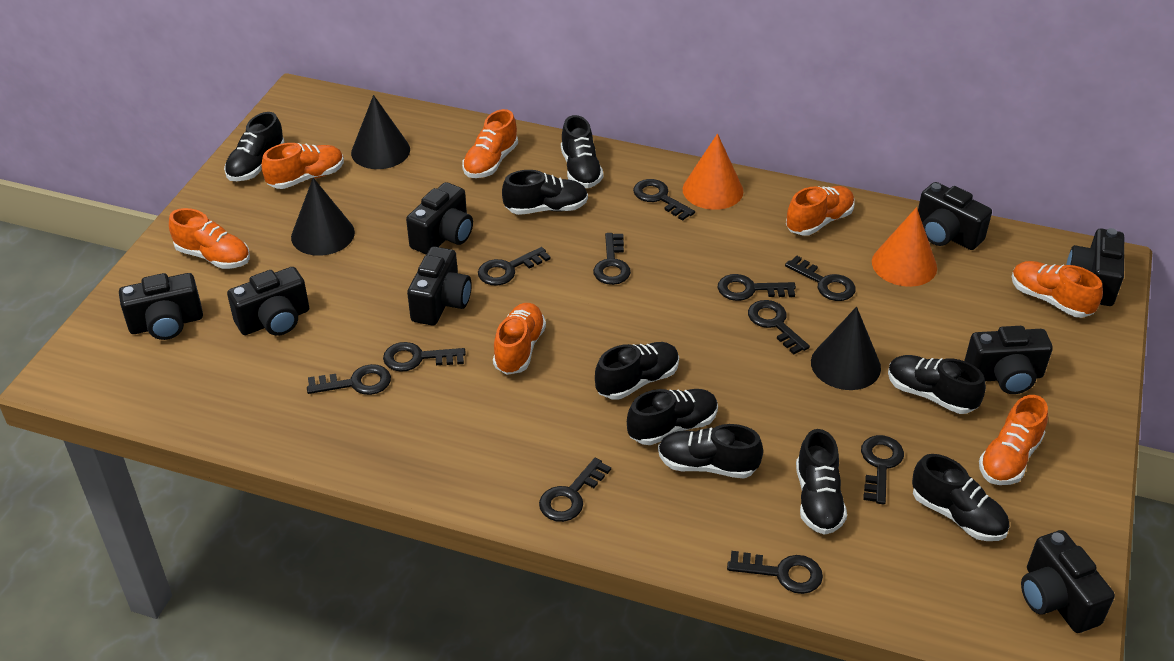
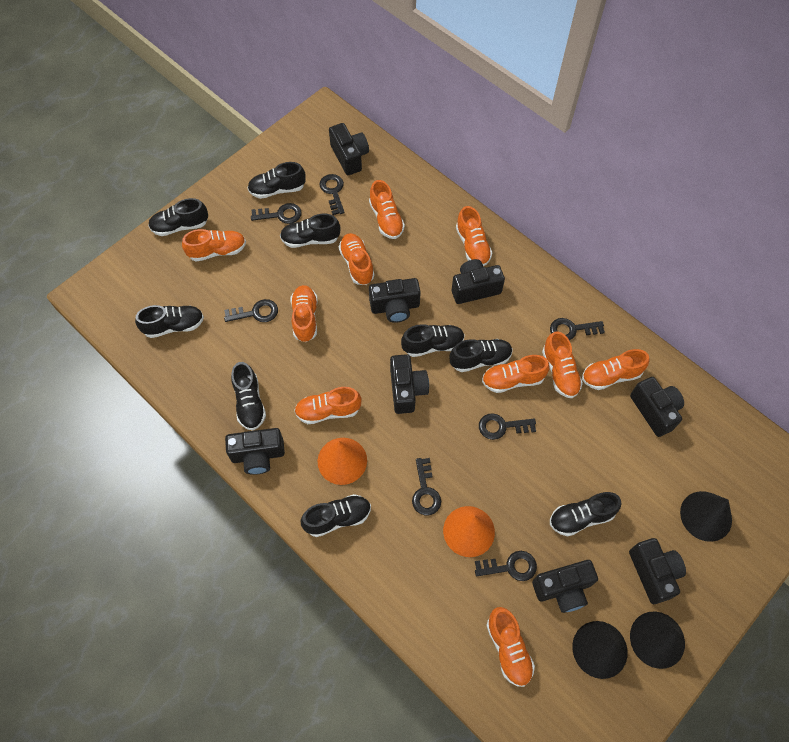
black key: 11 -> 7
orange shoe: 7 -> 10

